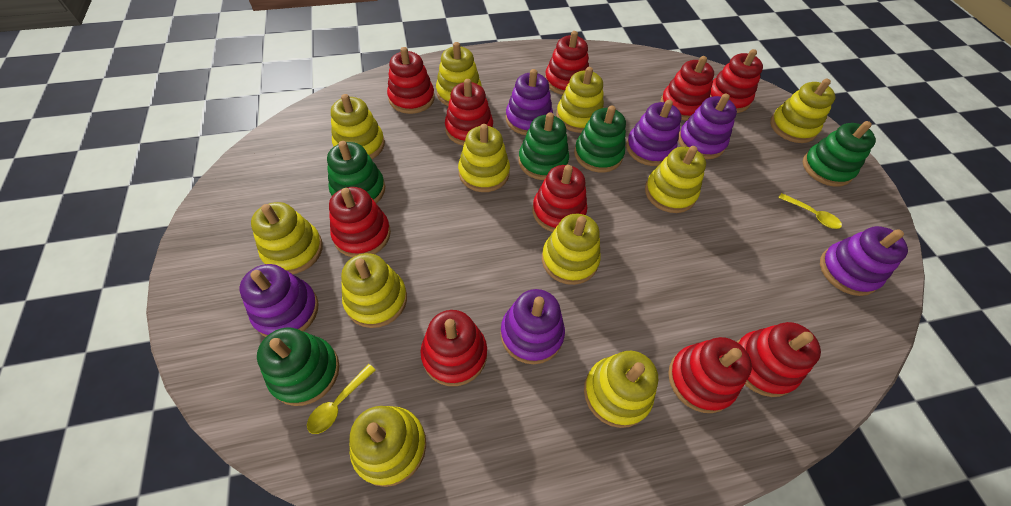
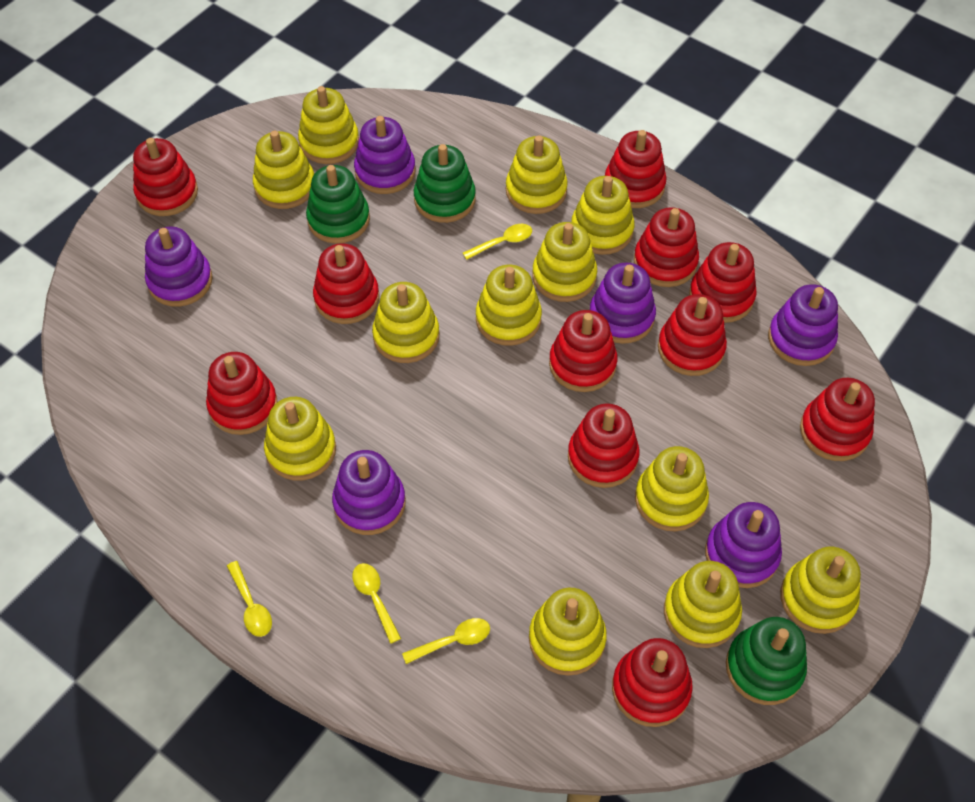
green stacking toy: 5 -> 3
red stacking toy: 10 -> 11
yellow spoon: 2 -> 4
yellow stacking toy: 11 -> 12

